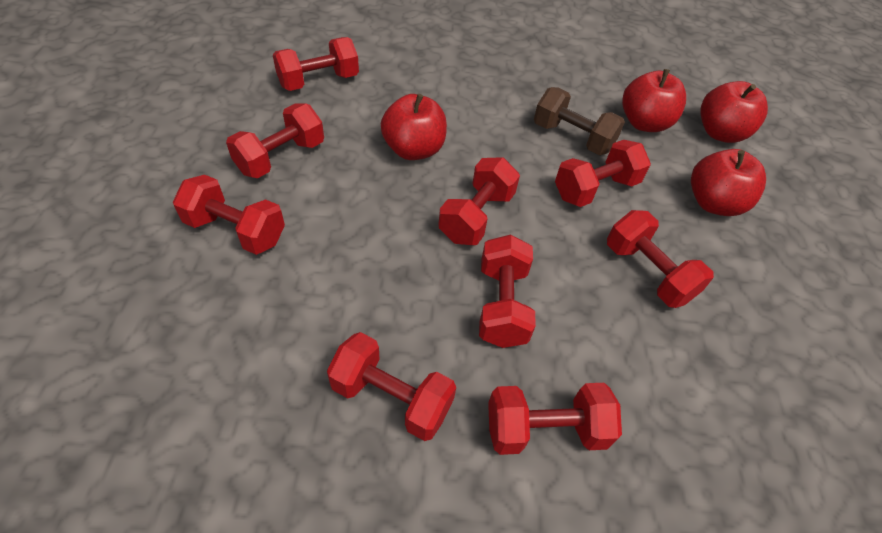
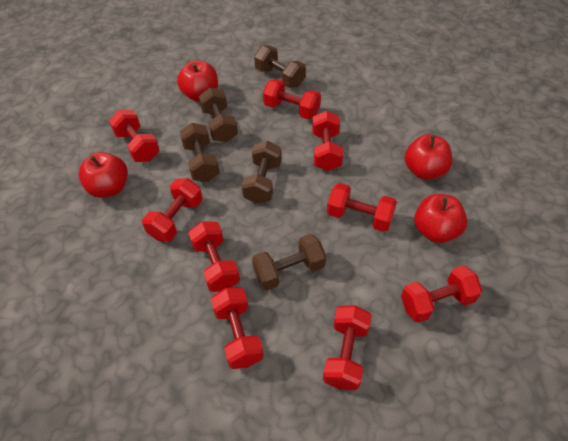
brown dumbbell: 1 -> 5

